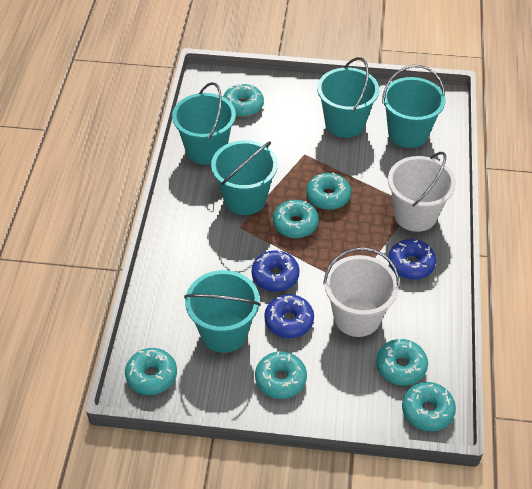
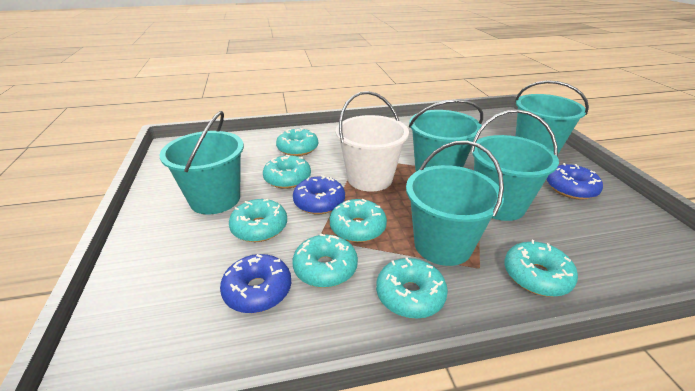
white bucket: 2 -> 1

